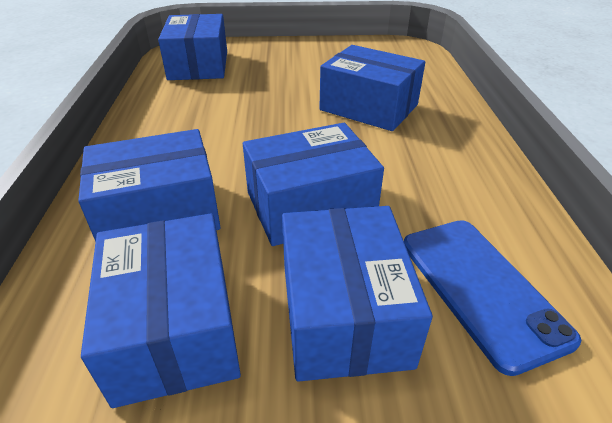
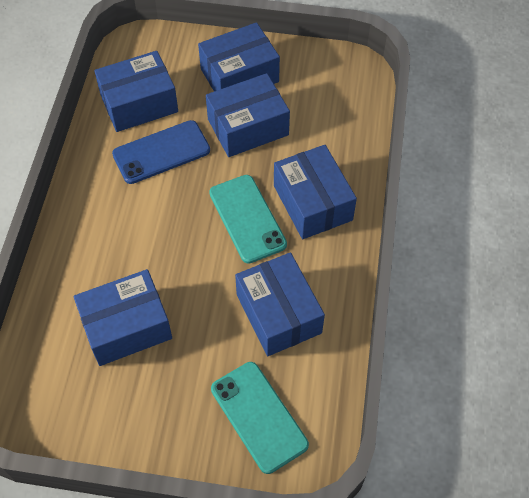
turquoise phone: 0 -> 2

